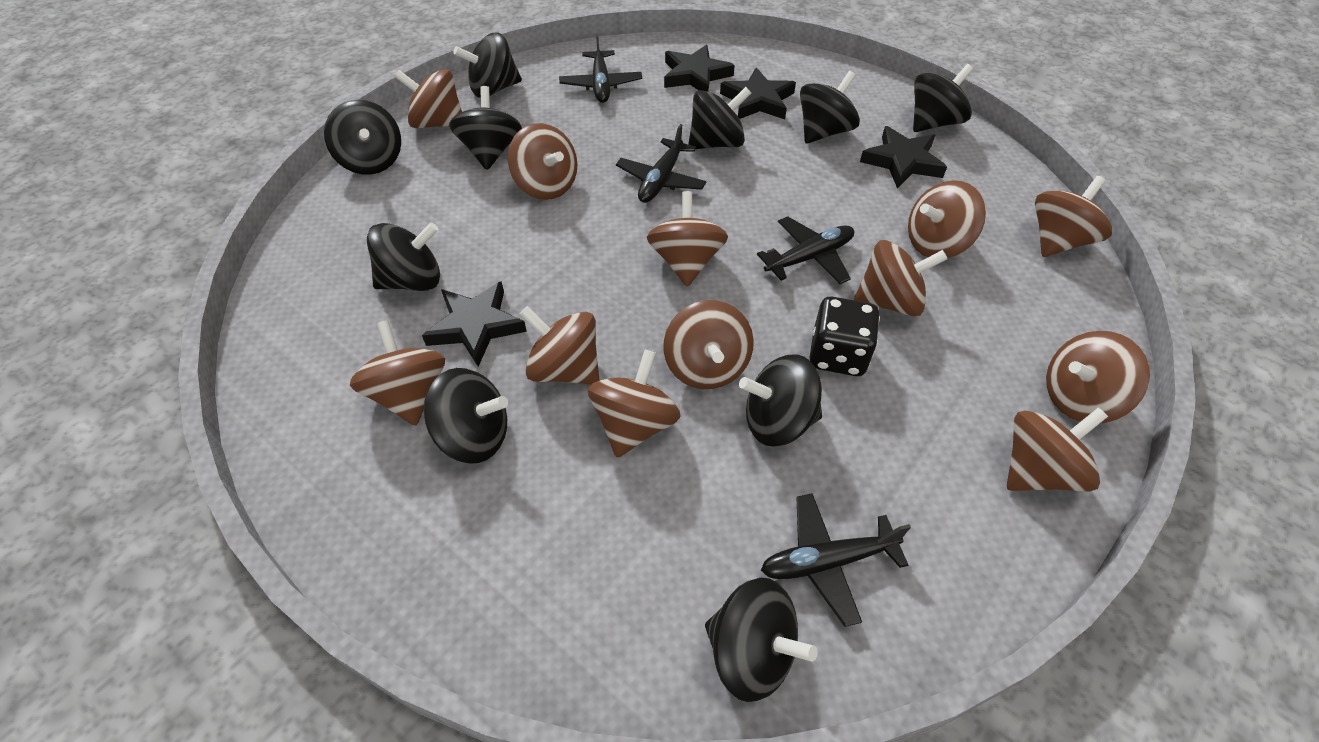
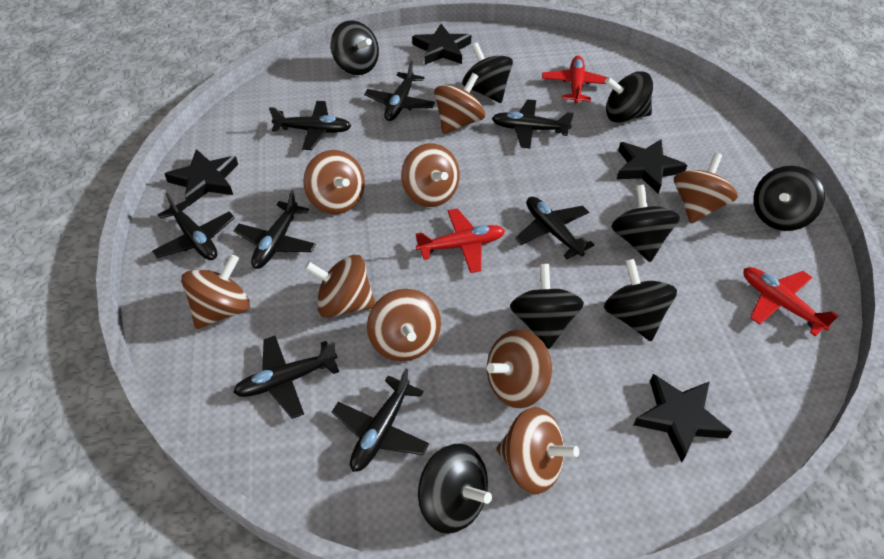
black dice: 1 -> 0
black plane: 4 -> 8
black spinning top: 10 -> 8
brown spinning top: 12 -> 9
red plane: 0 -> 3

